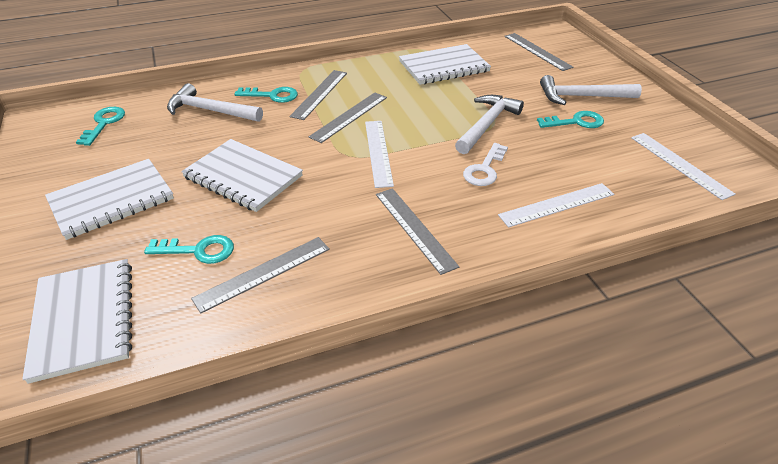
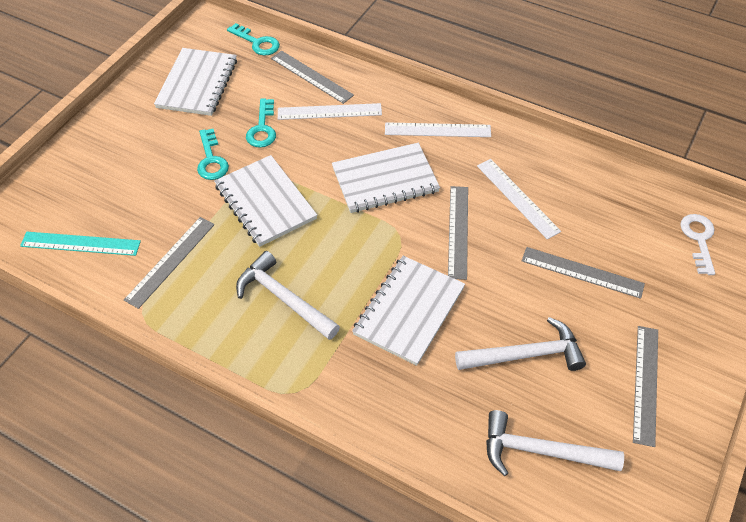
turquoise key: 4 -> 3
turquoise ruler: 0 -> 1

